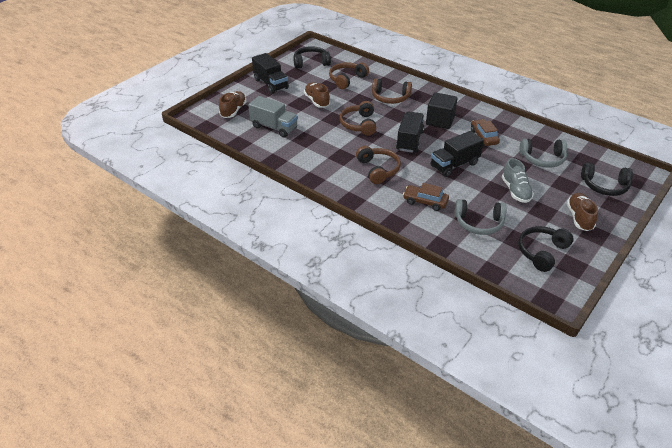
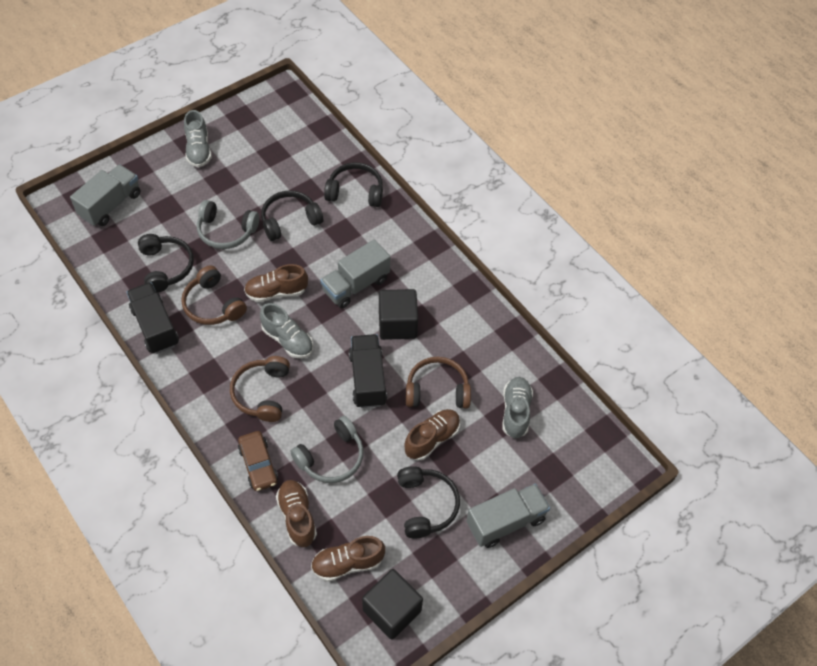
black cube: 1 -> 2
black headphones: 3 -> 4
black truck: 3 -> 2
brown car: 2 -> 1
brown headphones: 4 -> 3
brown shoe: 3 -> 4
grey shoe: 1 -> 3
grey truck: 1 -> 3

